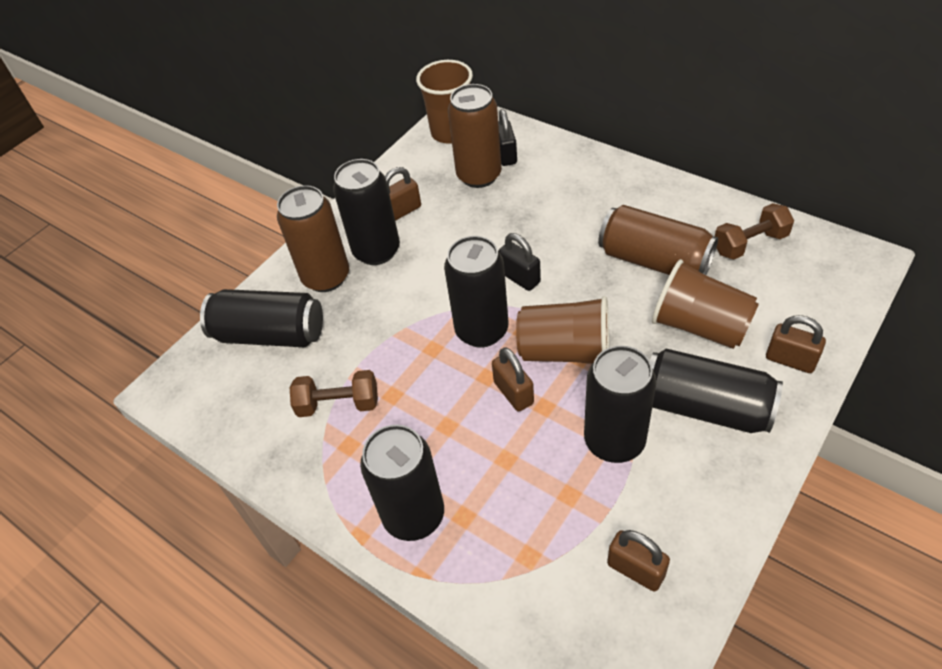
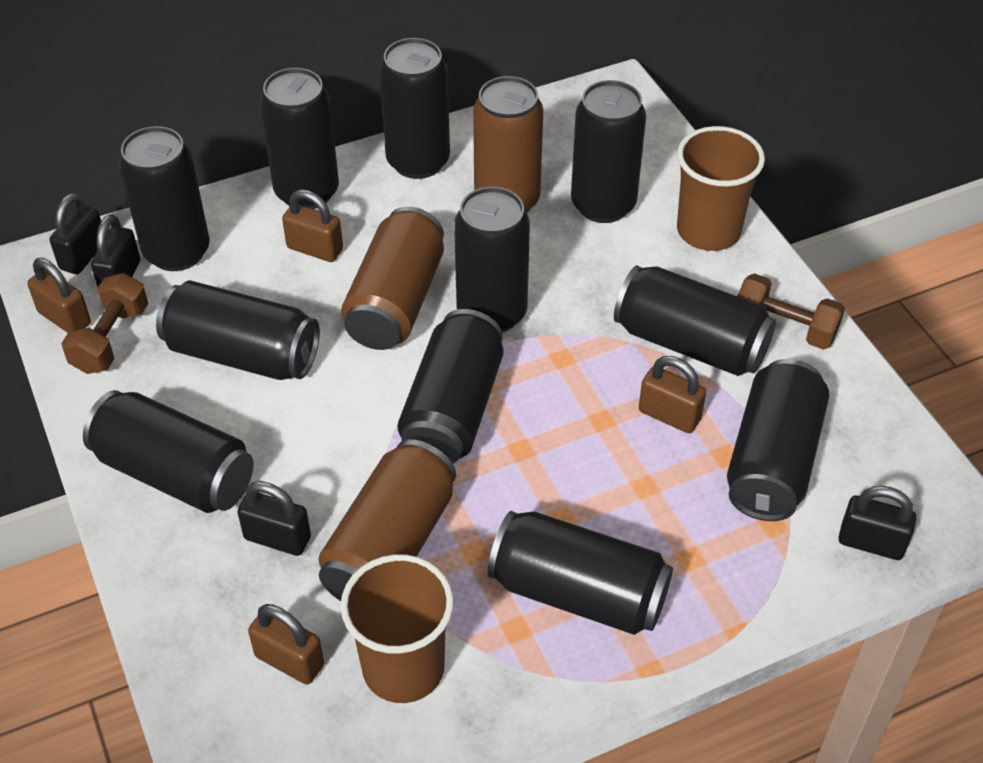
black can: 6 -> 11
black padlock: 2 -> 4
brown cup: 3 -> 2

